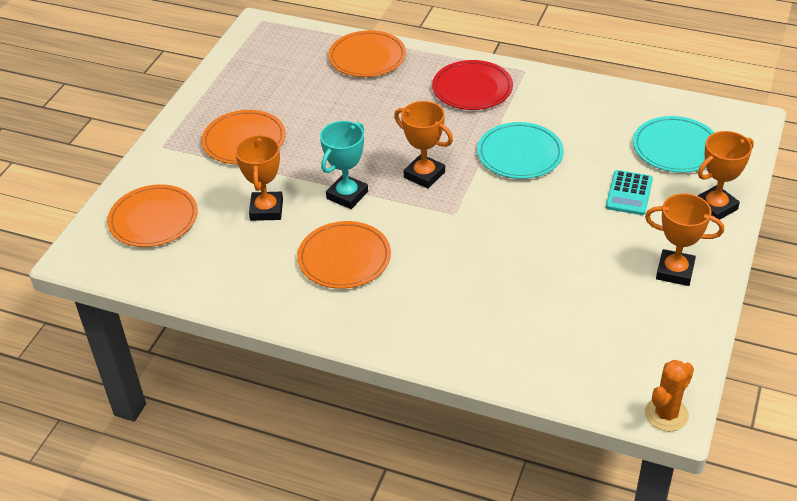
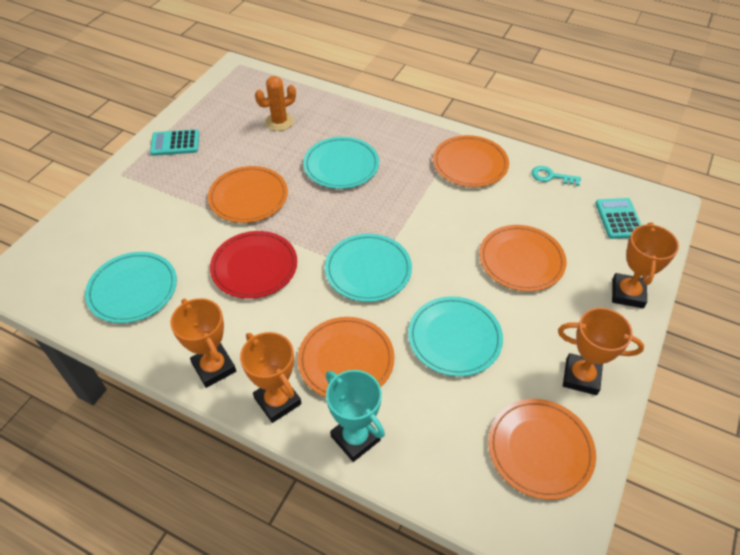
orange plate: 4 -> 5
turquoise calculator: 1 -> 2
turquoise key: 0 -> 1
turquoise plate: 2 -> 4

